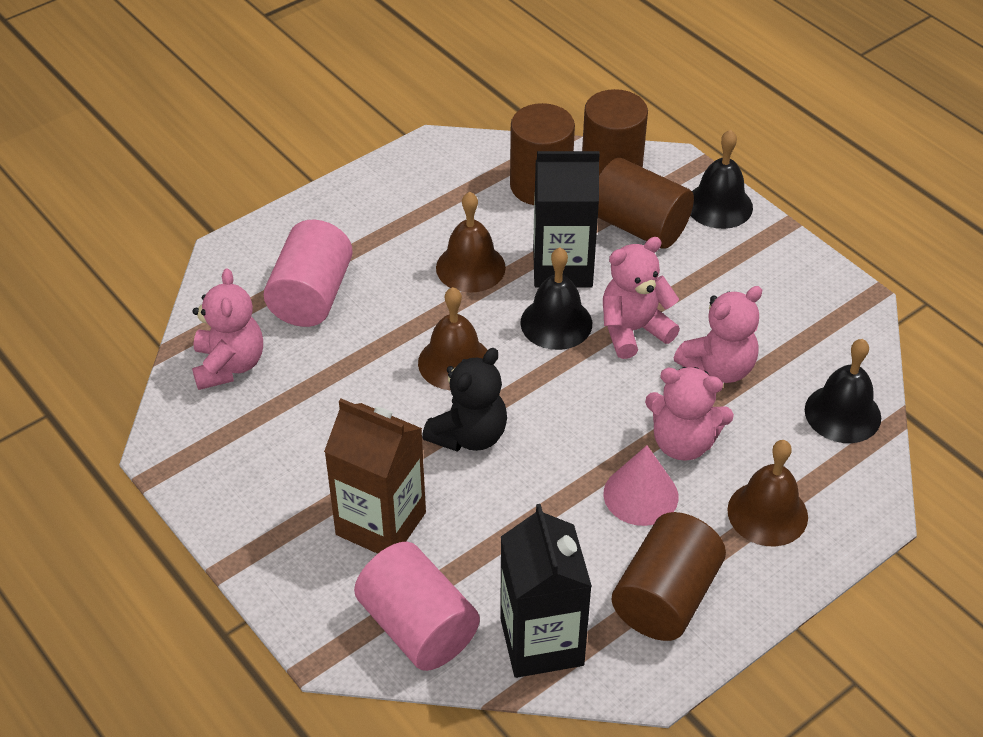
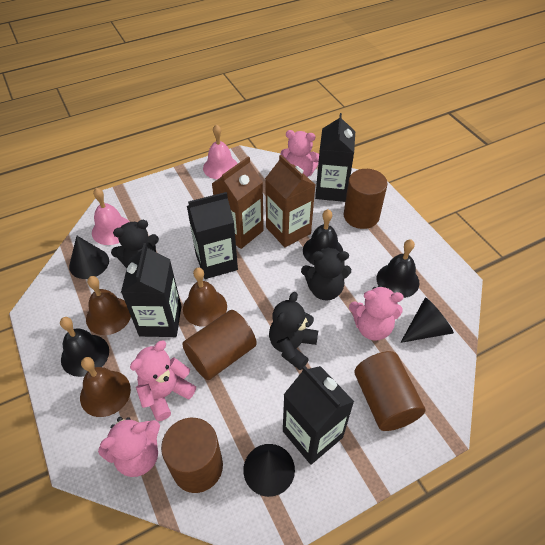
black carton: 2 -> 4
black cone: 0 -> 3
black teddy bear: 1 -> 3
brown carton: 1 -> 2
pink bell: 0 -> 2
pink cone: 1 -> 0
pink cylinder: 2 -> 0

